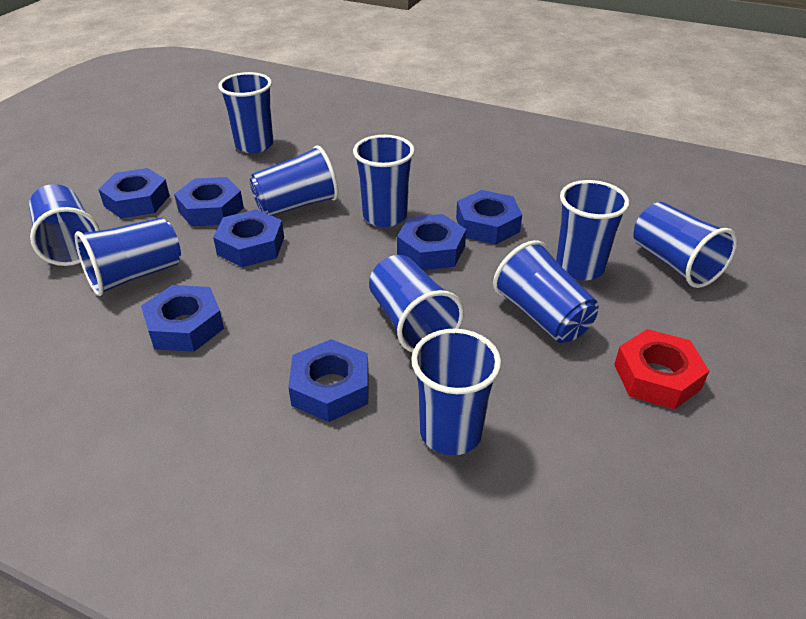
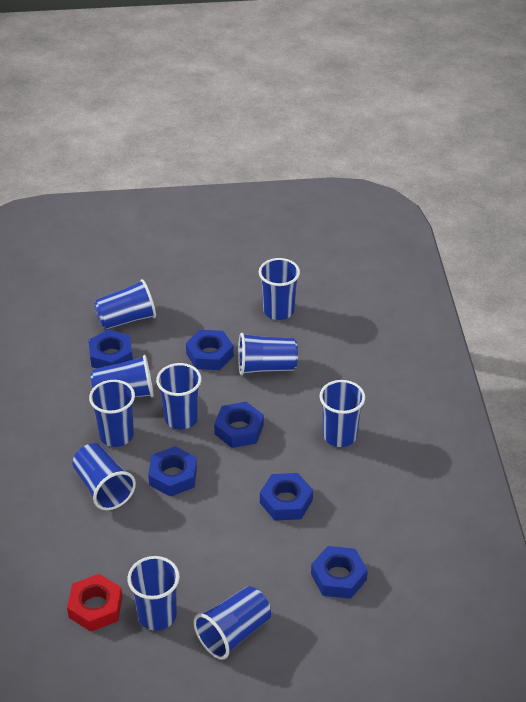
blue nut: 7 -> 6

